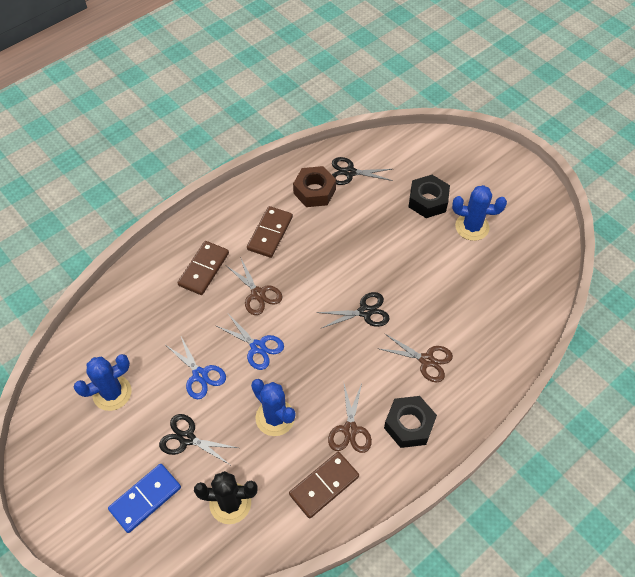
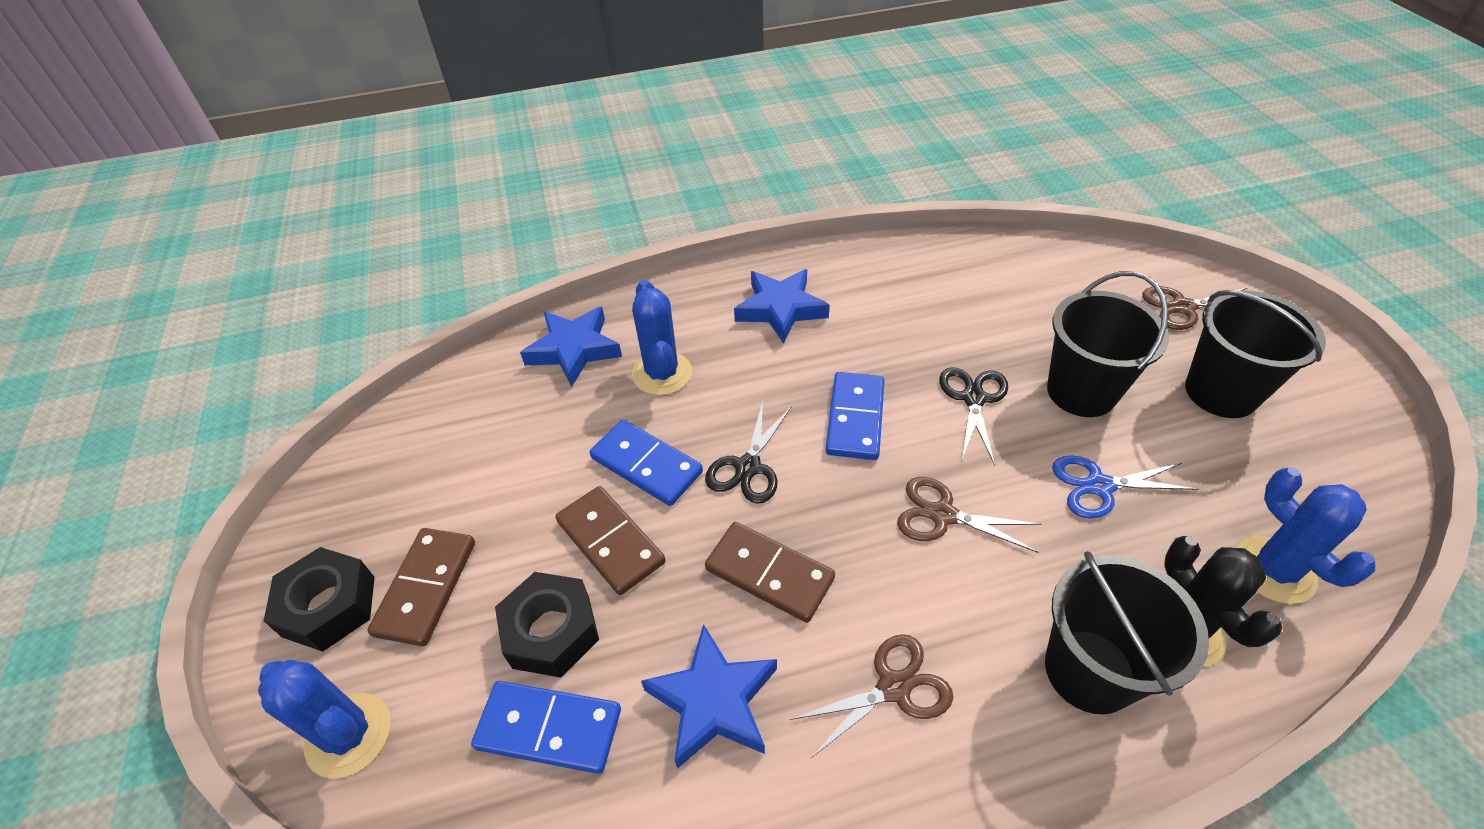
black bucket: 0 -> 3
black scissors: 3 -> 2
blue domino: 1 -> 3
blue scissors: 2 -> 1
blue star: 0 -> 3
brown nut: 1 -> 0

